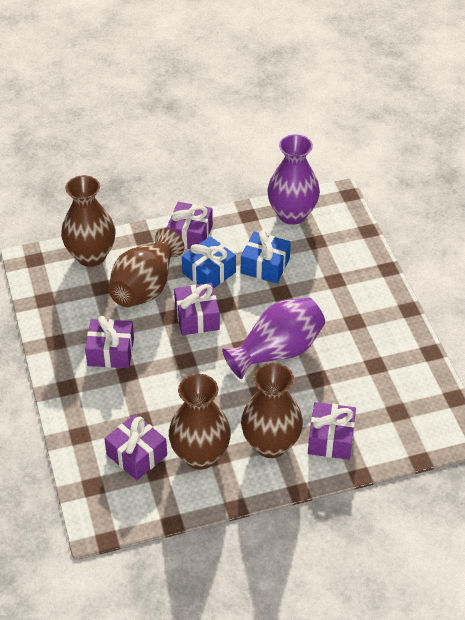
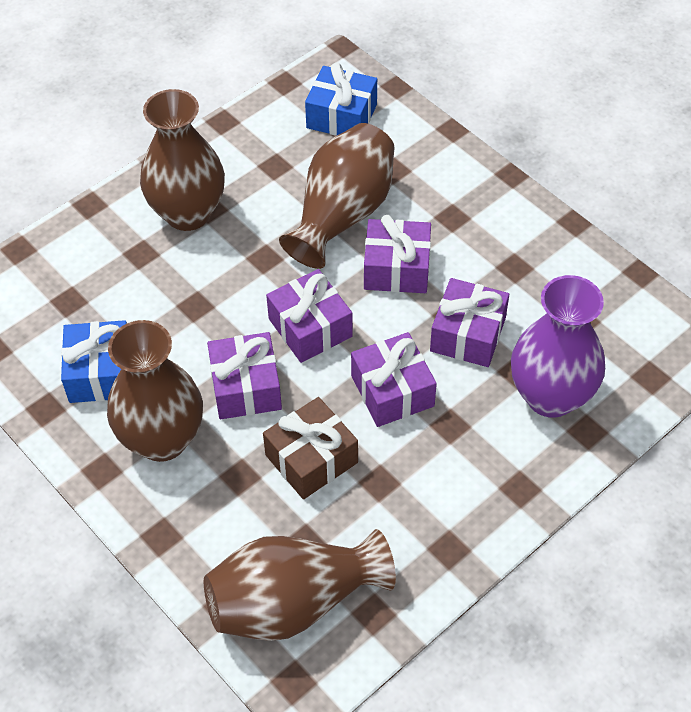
brown gift: 0 -> 1
purple vase: 2 -> 1

